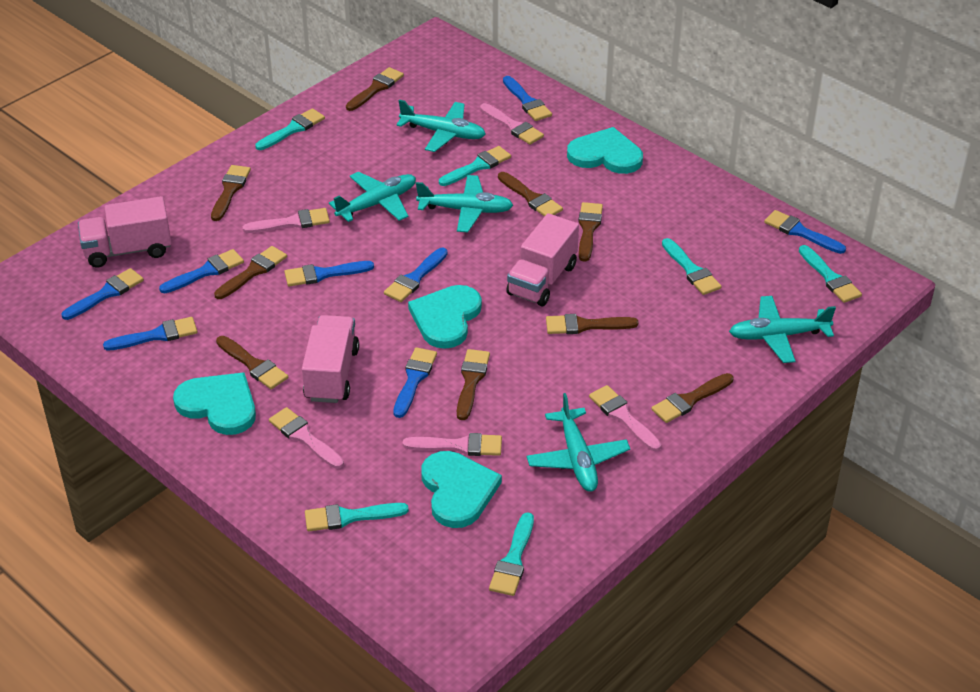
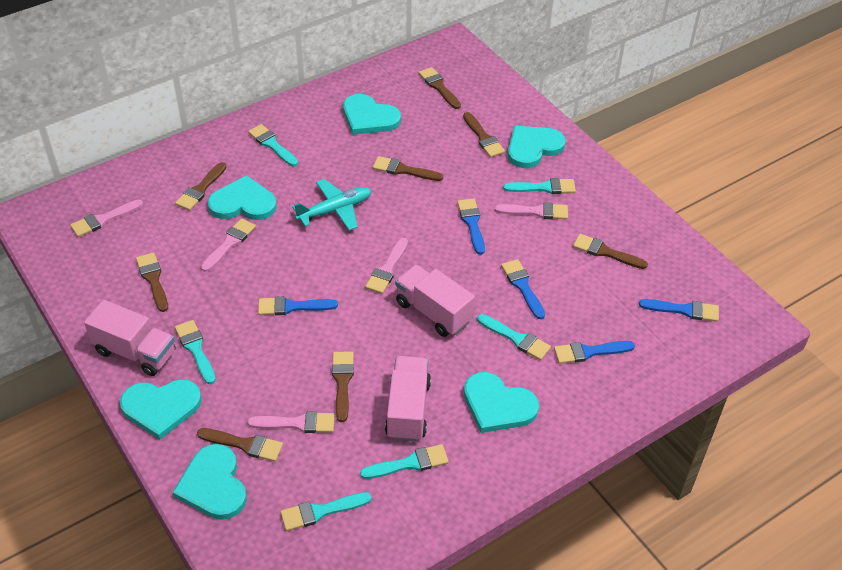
blue brush: 8 -> 5
brown brush: 9 -> 8
turquoise heart: 4 -> 6
turquoise plane: 5 -> 1

